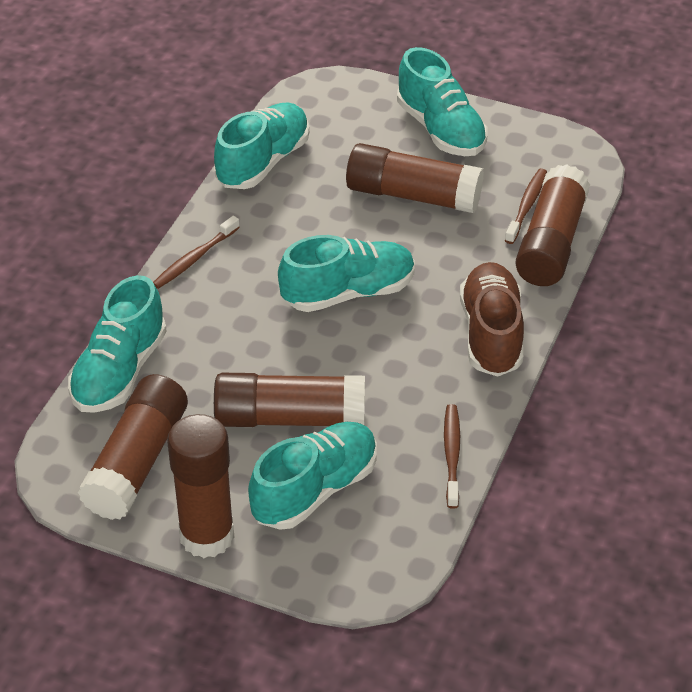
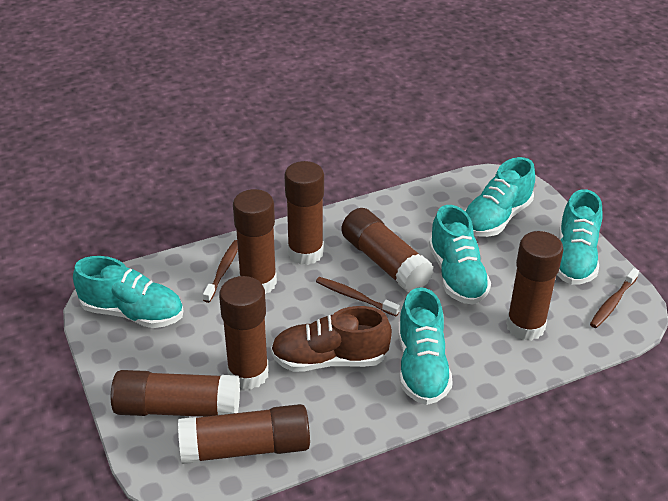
brown glue stick: 5 -> 7

